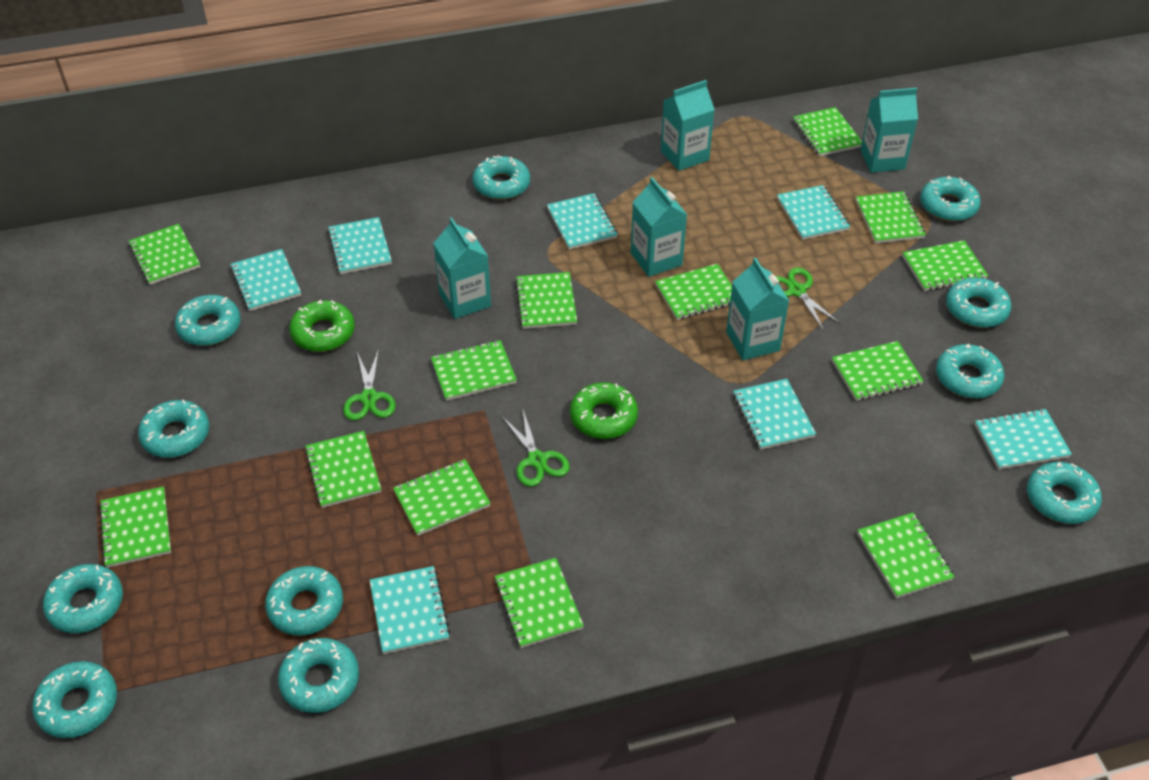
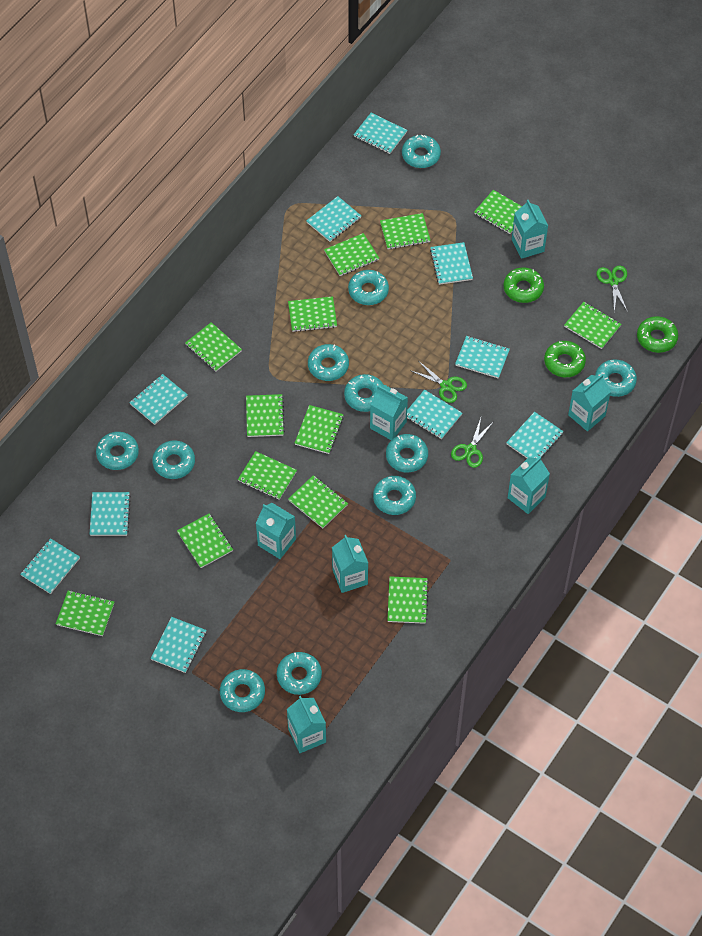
green donut: 2 -> 3
turquoise carton: 5 -> 7
turquoise notebook: 7 -> 10

